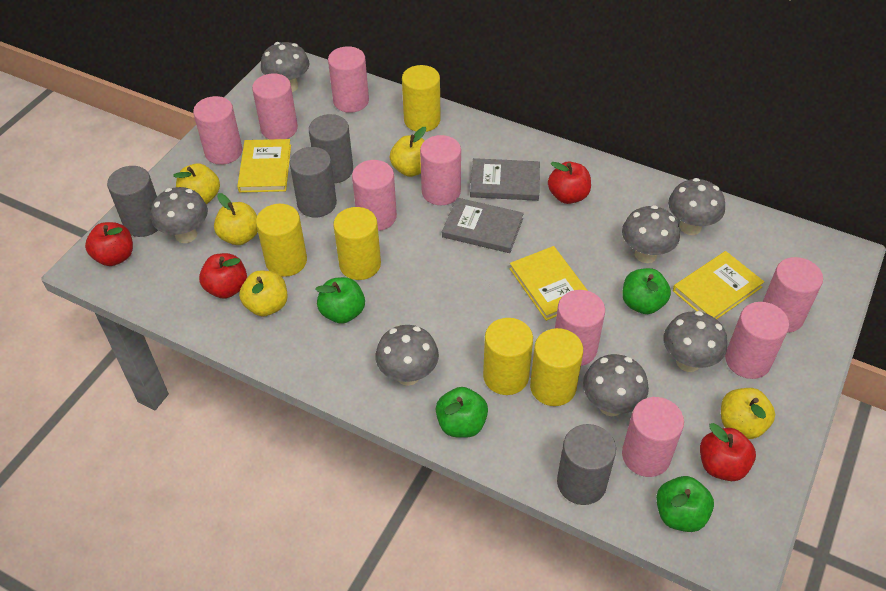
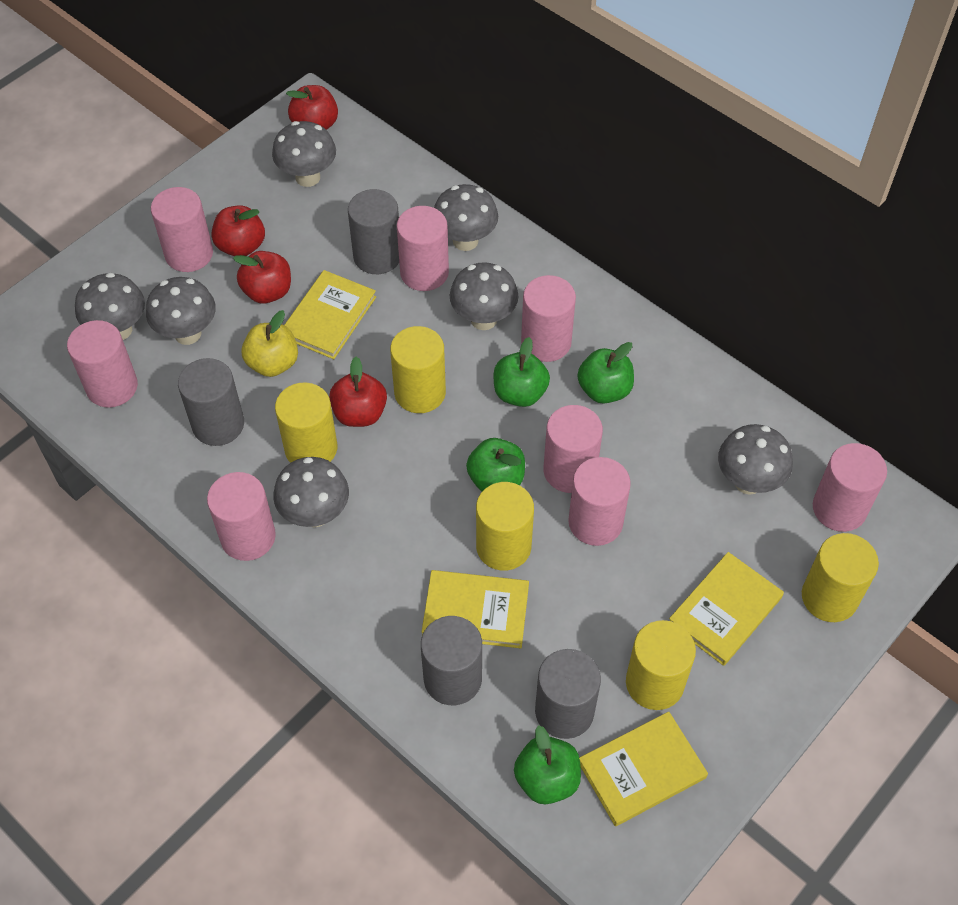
grey book: 2 -> 0
pink cylinder: 9 -> 8
yellow apple: 5 -> 1
yellow book: 3 -> 4

